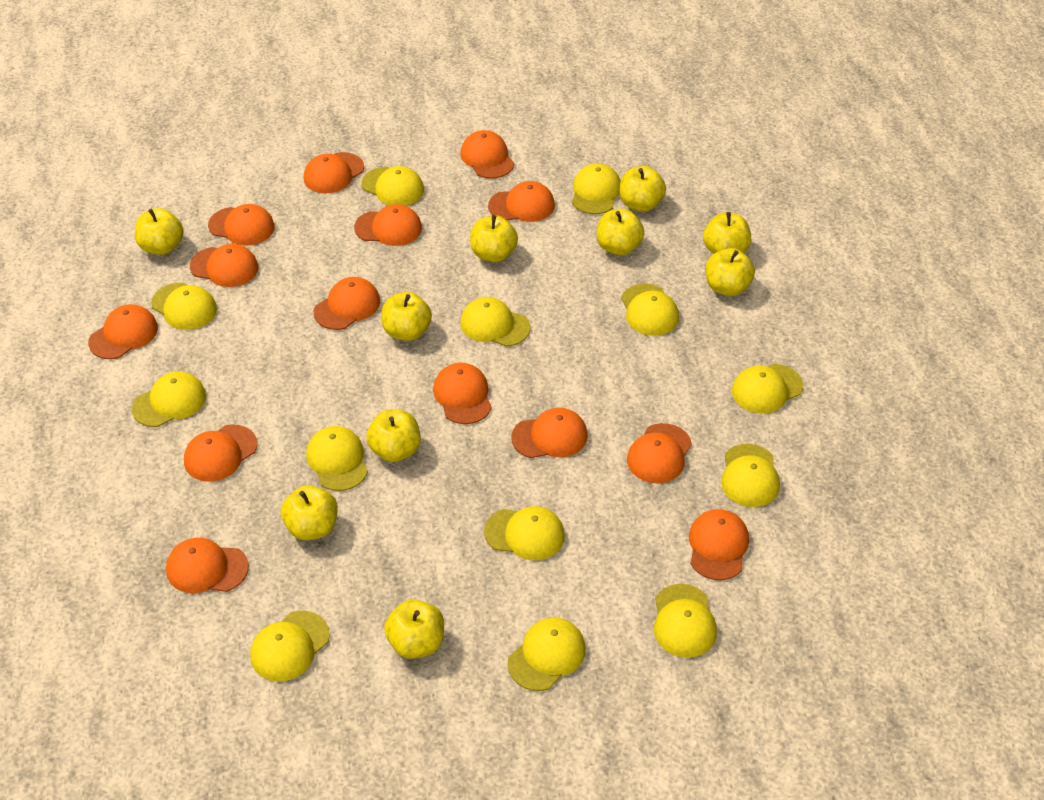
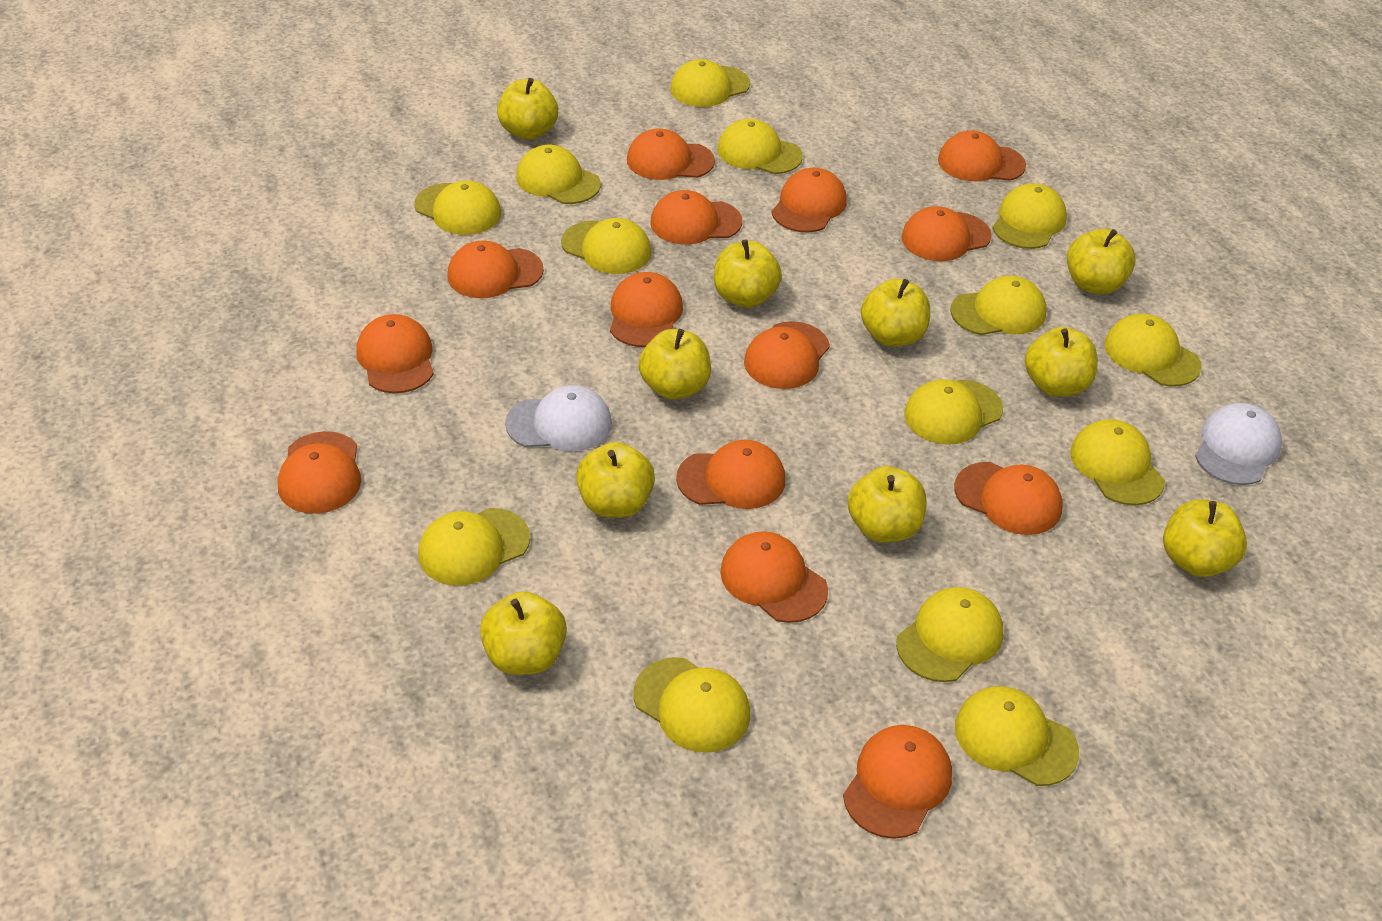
white cap: 0 -> 2
yellow cap: 13 -> 14

